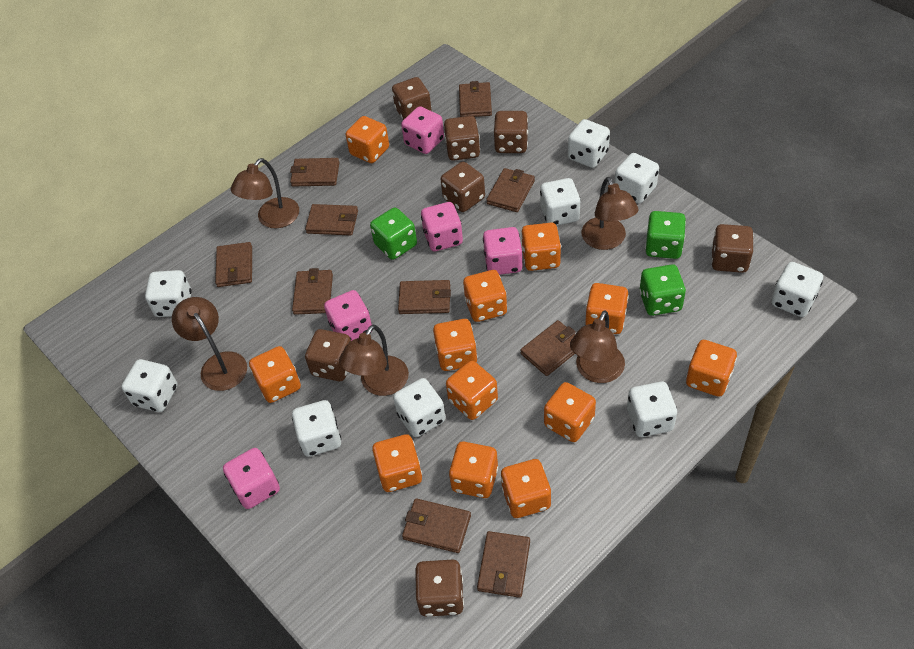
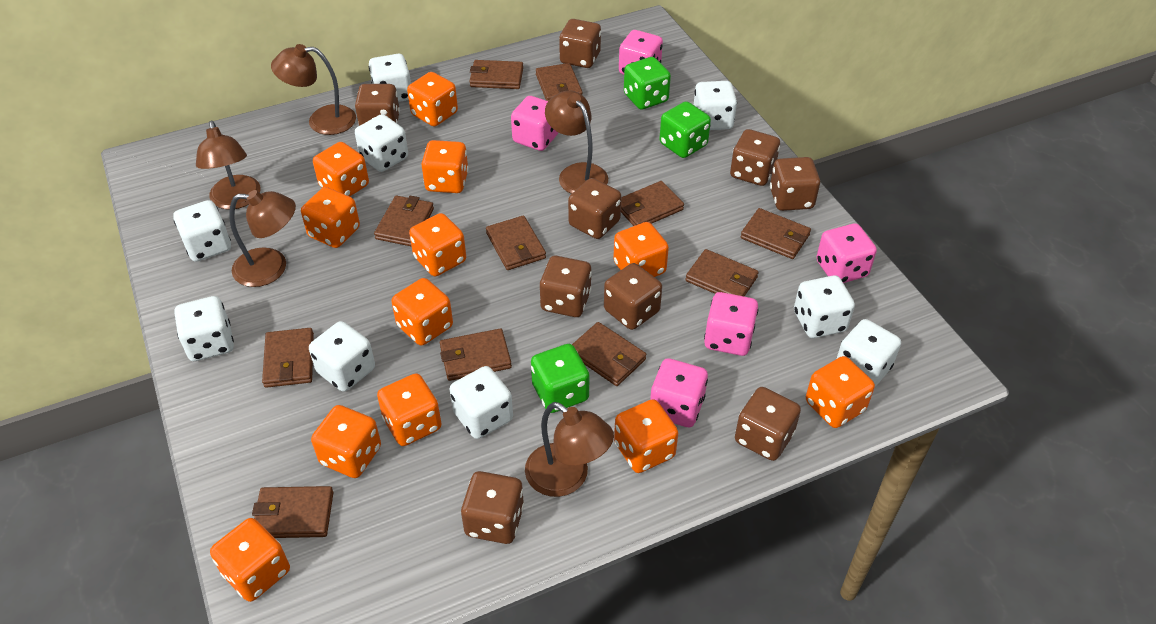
brown dice: 7 -> 9
brown wallet: 10 -> 11

